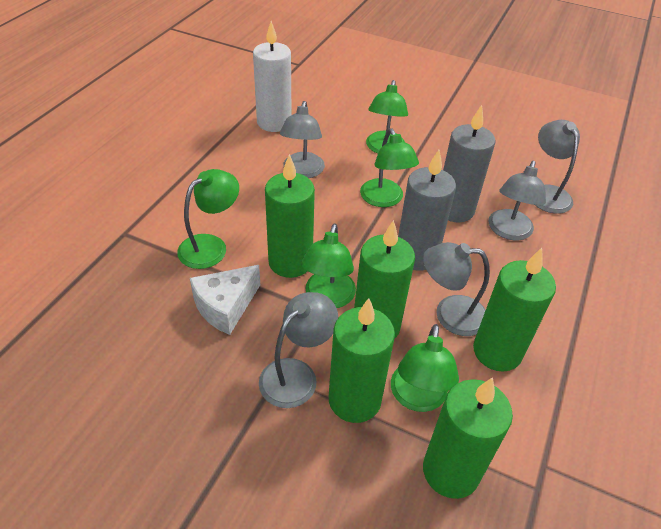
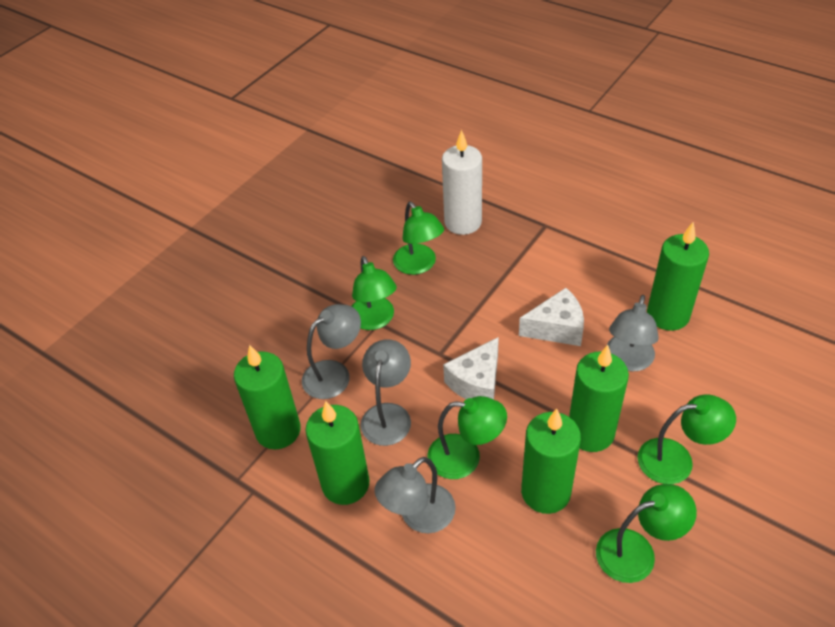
grey candle: 2 -> 0
grey lamp: 5 -> 4
white cheese: 1 -> 2

